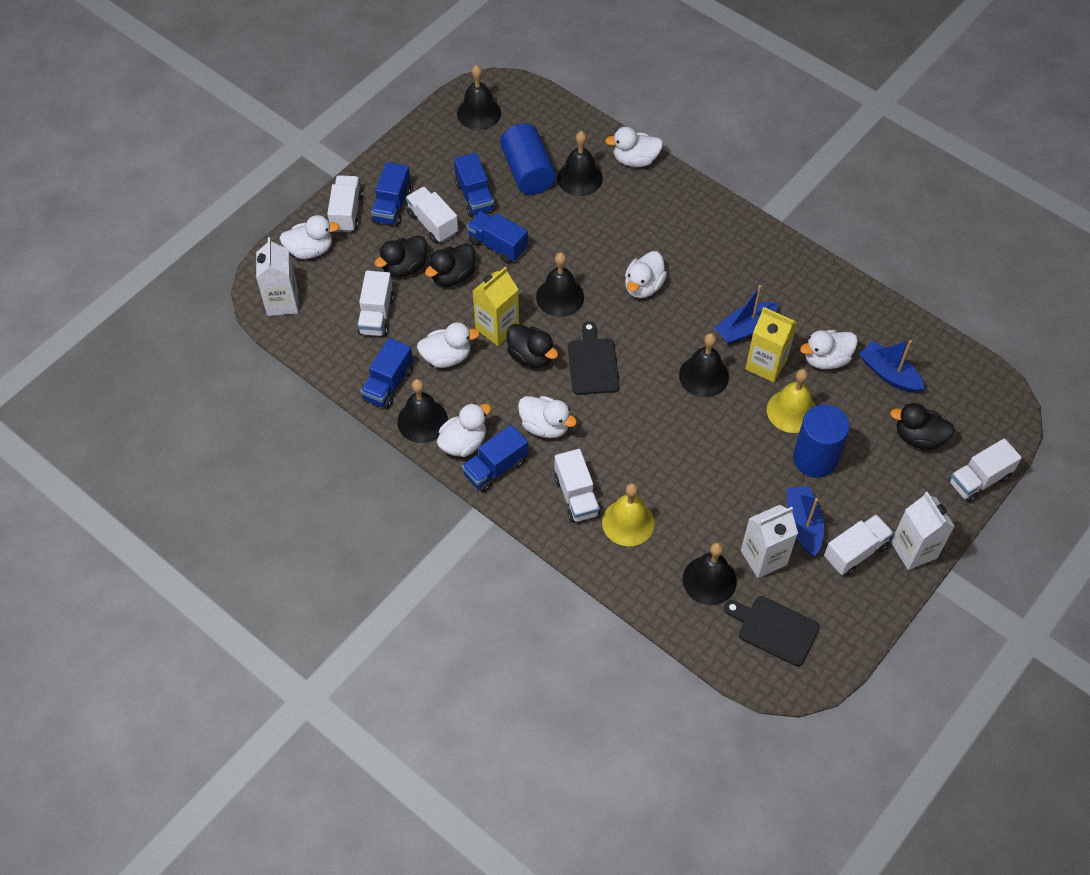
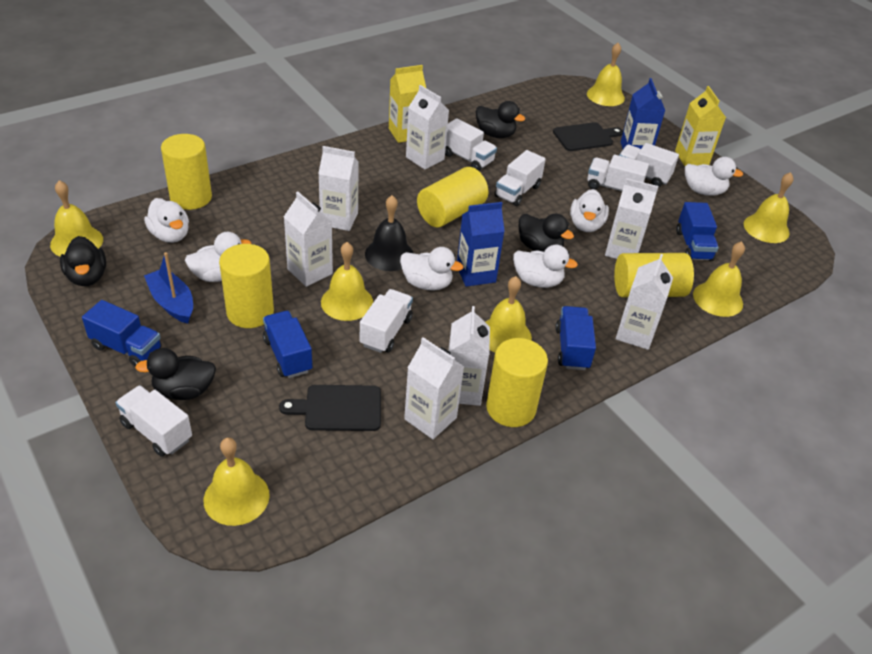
black bell: 6 -> 1
blue boat: 3 -> 1
blue carton: 0 -> 2
blue cylinder: 2 -> 0
blue truck: 5 -> 4
white carton: 3 -> 7
white duck: 7 -> 6
yellow bell: 2 -> 7
yellow cylinder: 0 -> 5

